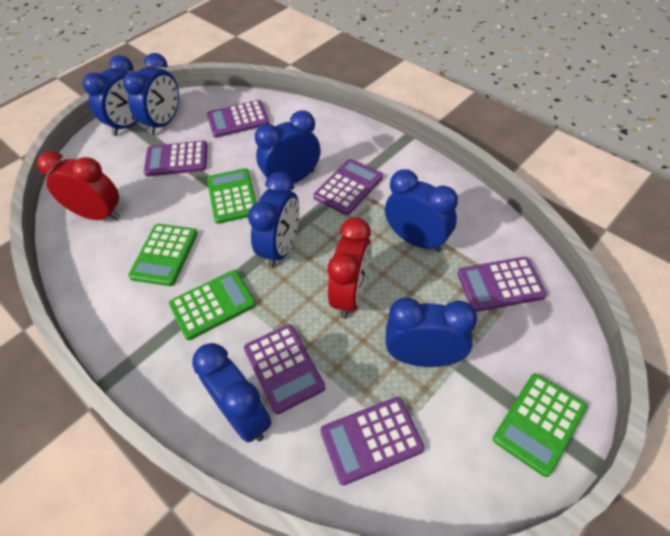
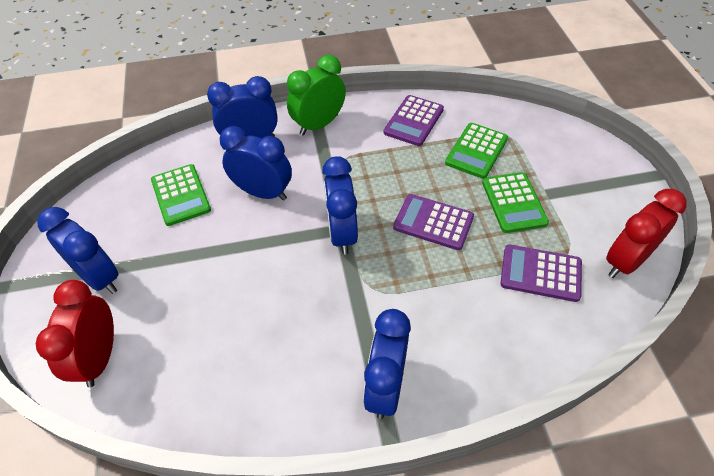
blue clock: 7 -> 5
green calculator: 4 -> 3
green clock: 0 -> 1
purple calculator: 6 -> 3

